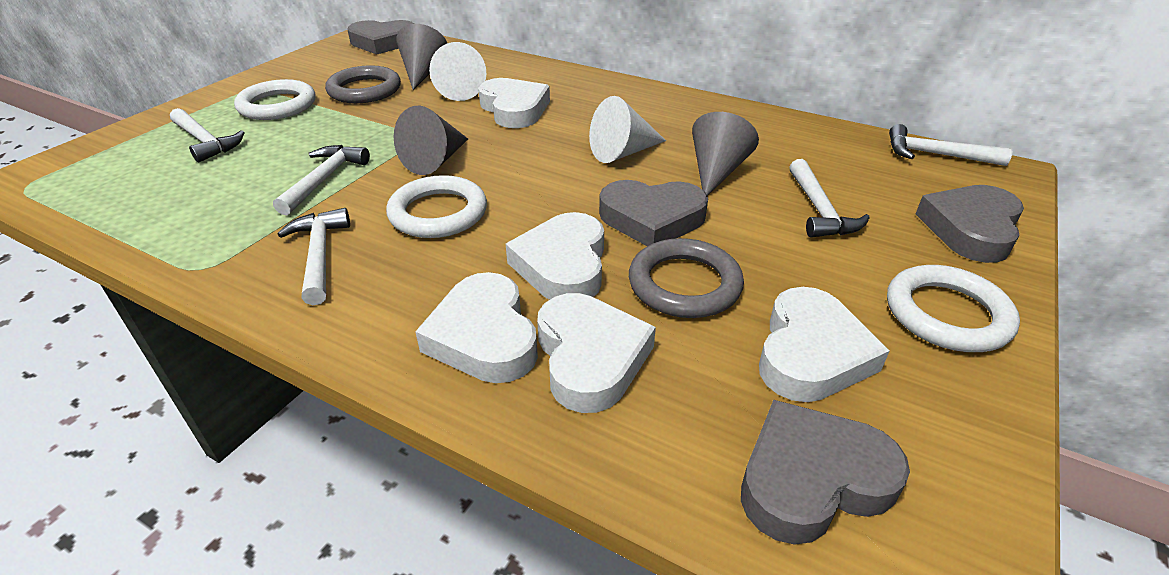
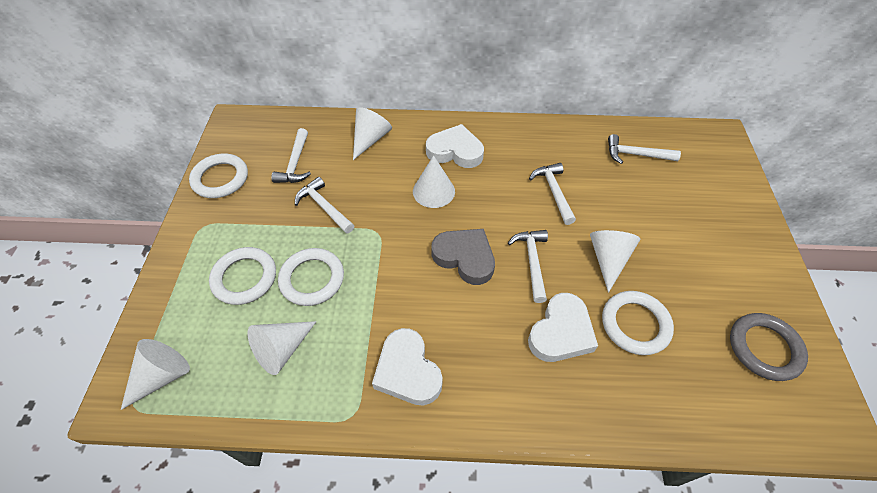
grey cone: 3 -> 0
grey heart: 4 -> 1
grey ring: 2 -> 1
white cone: 2 -> 5
white heart: 5 -> 3
white ring: 3 -> 4

